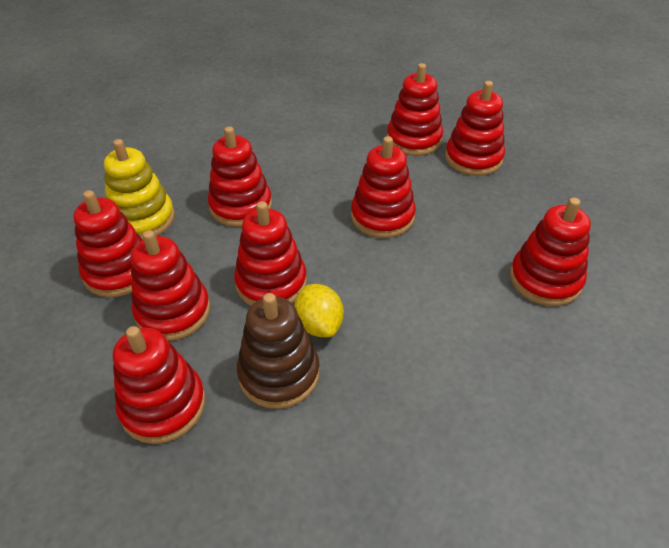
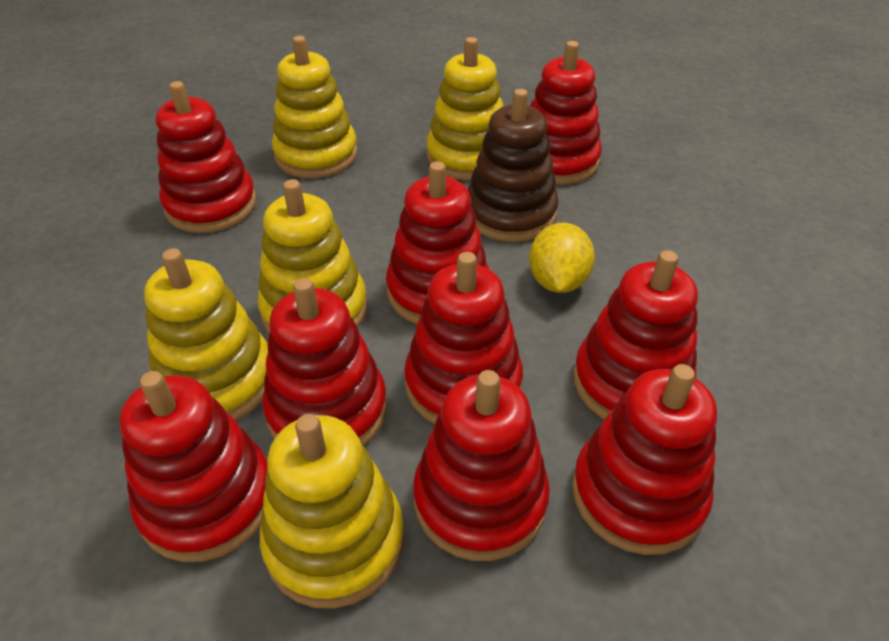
yellow stacking toy: 1 -> 5

